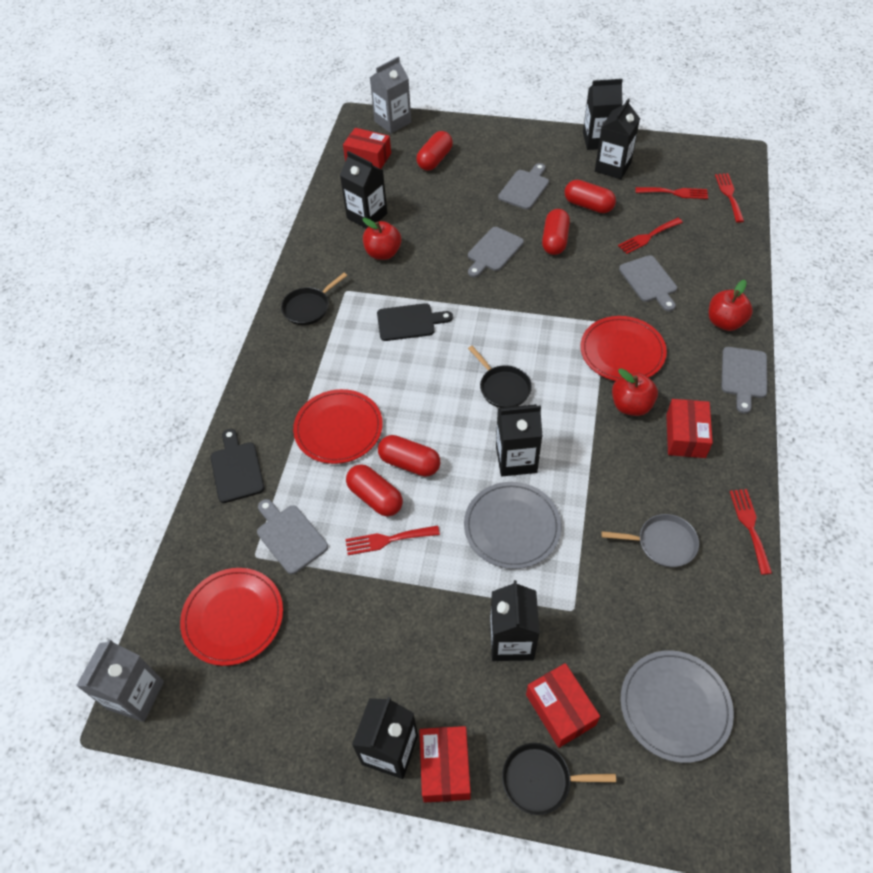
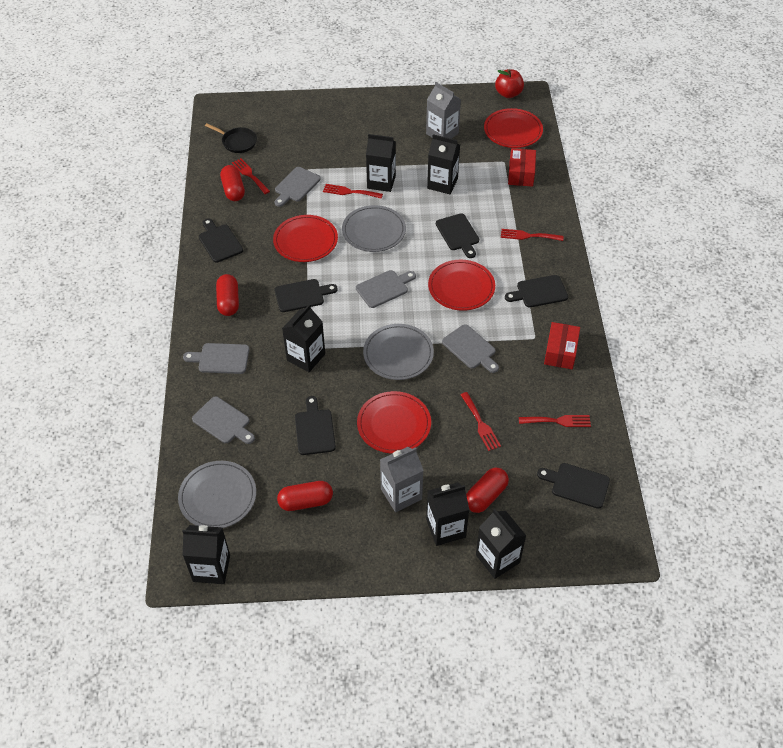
black cutting board: 2 -> 6
black pan: 3 -> 1
grey pan: 1 -> 0
grey plate: 2 -> 3
red apple: 3 -> 1
red box: 4 -> 2
red capsule: 5 -> 4
red plate: 3 -> 4

